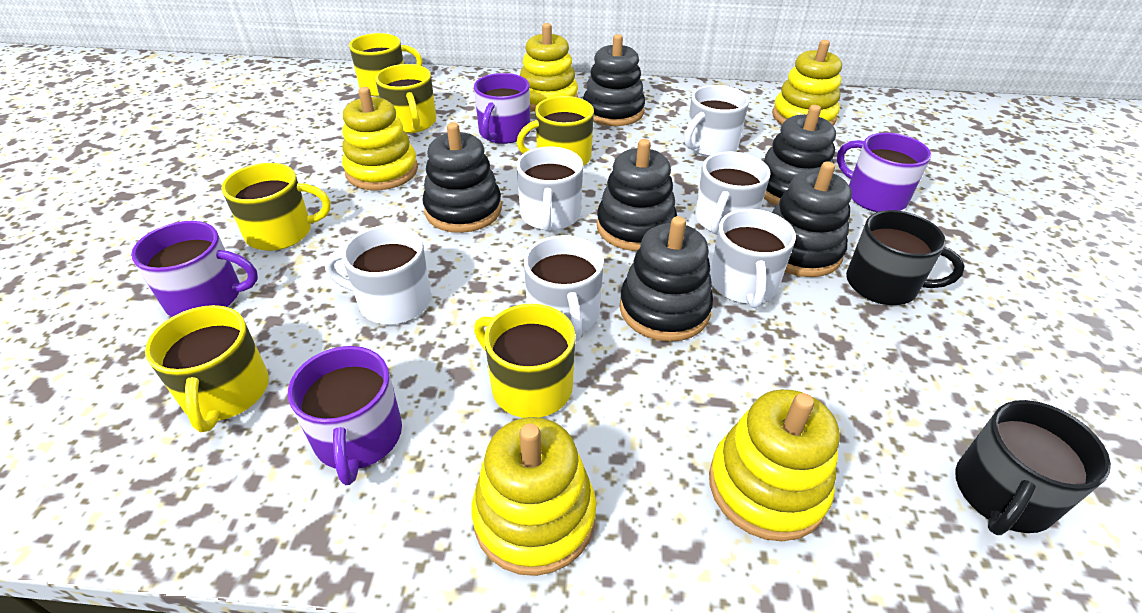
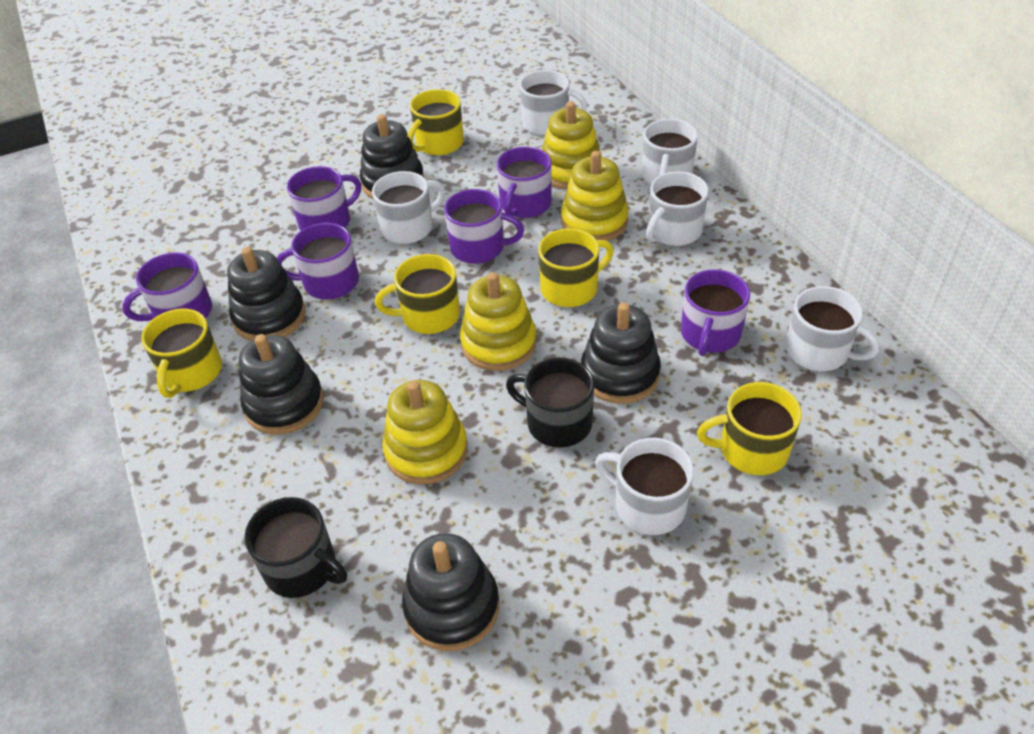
black stacking toy: 6 -> 5
purple mug: 4 -> 6
yellow mug: 6 -> 5
yellow stacking toy: 5 -> 4

